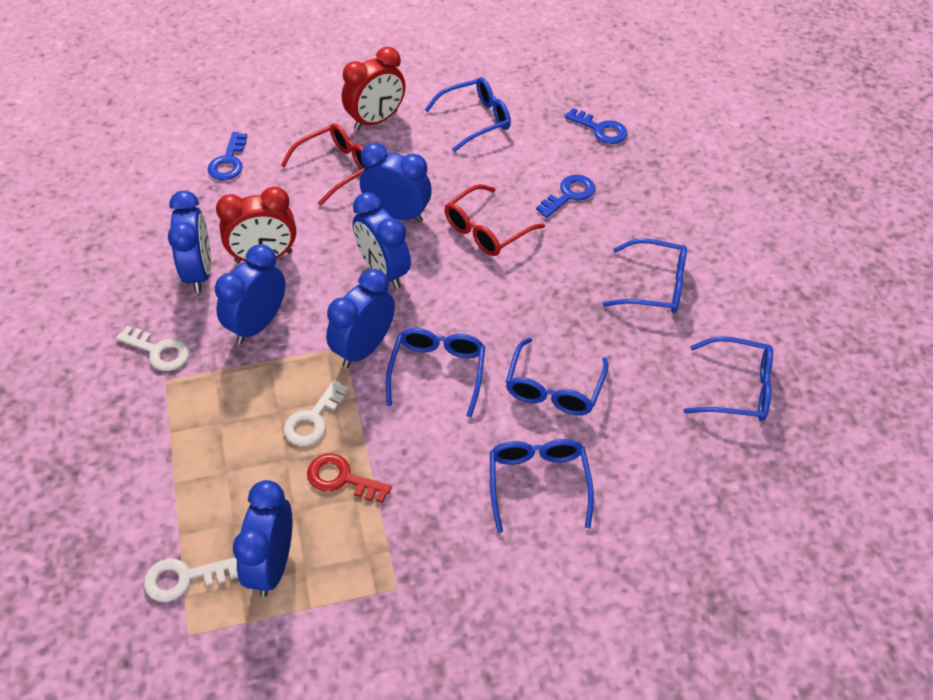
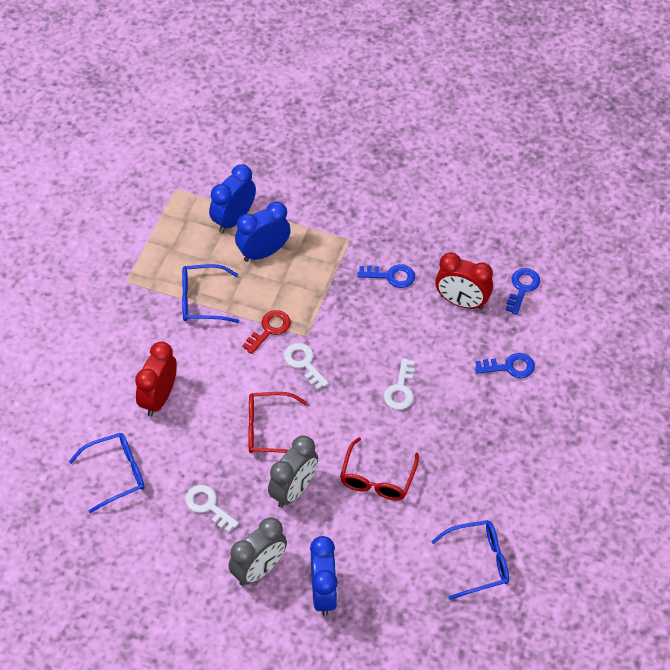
blue clock: 6 -> 3
blue glasses: 6 -> 3
grey clock: 0 -> 2

